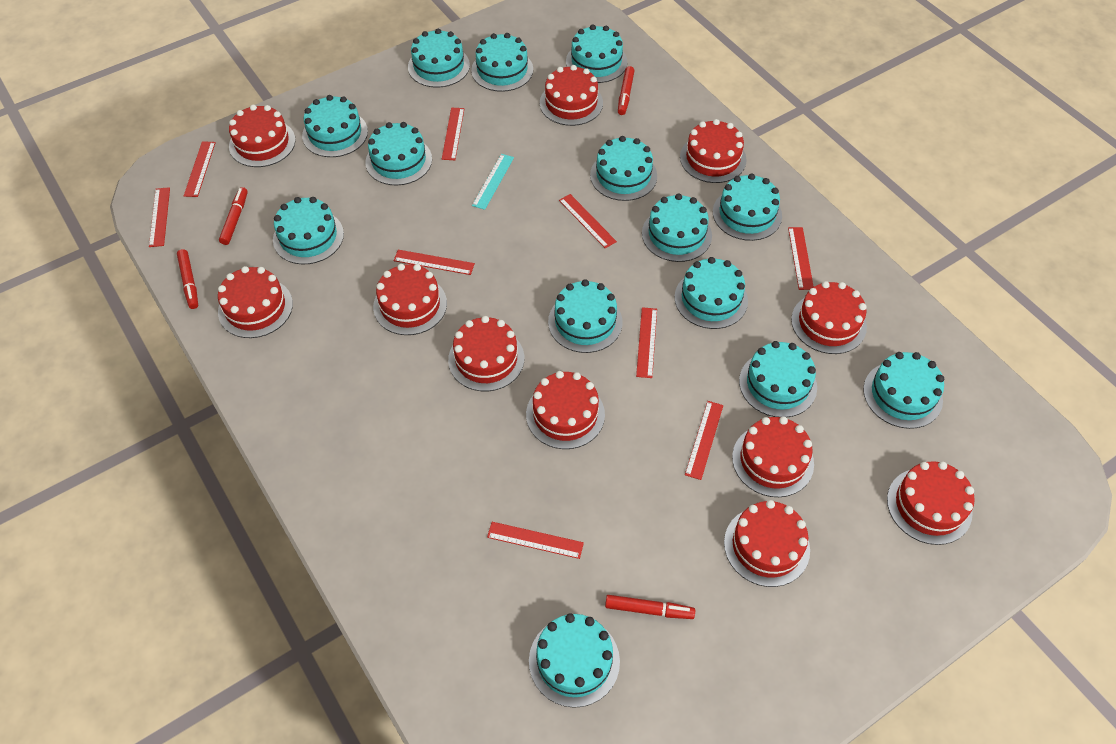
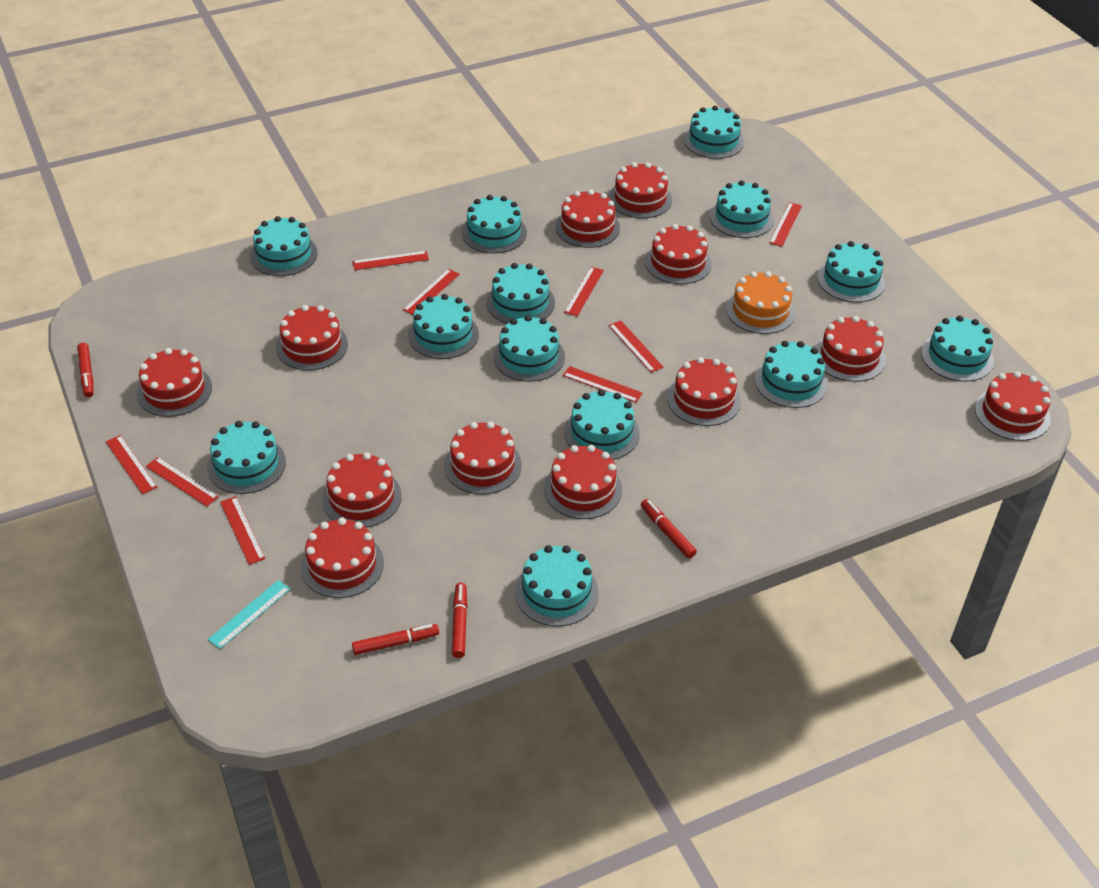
orange cake: 0 -> 1
red cake: 11 -> 12
turquoise cake: 14 -> 13

